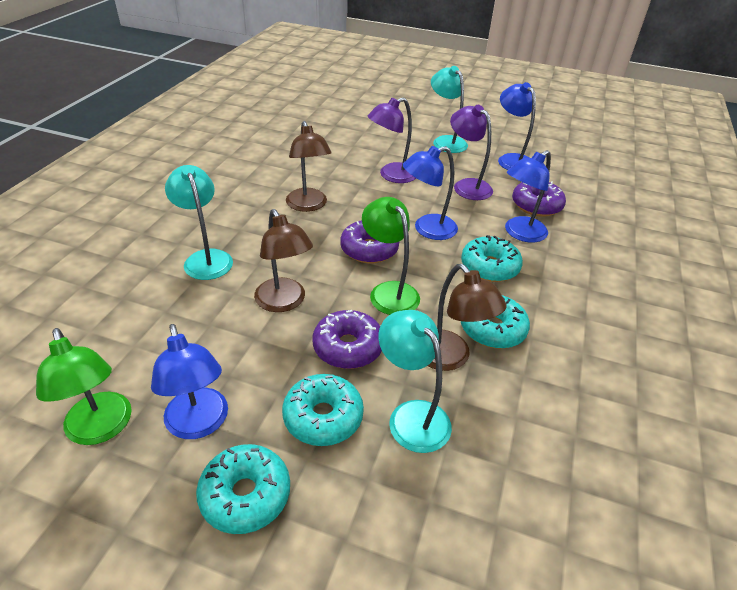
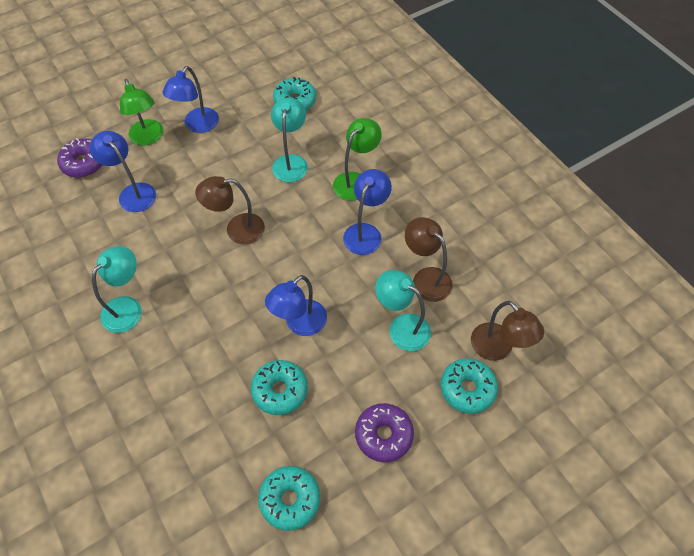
purple donut: 3 -> 2
purple lamp: 2 -> 0

